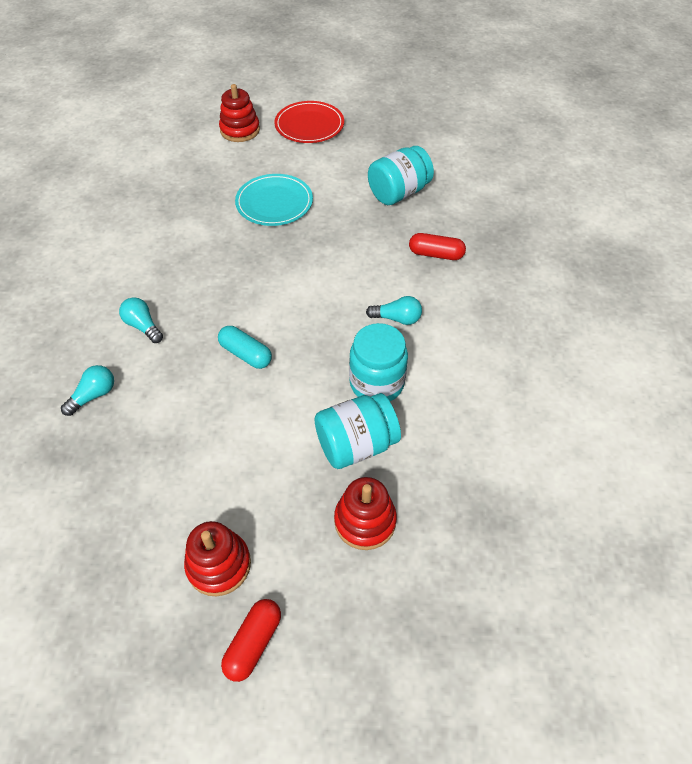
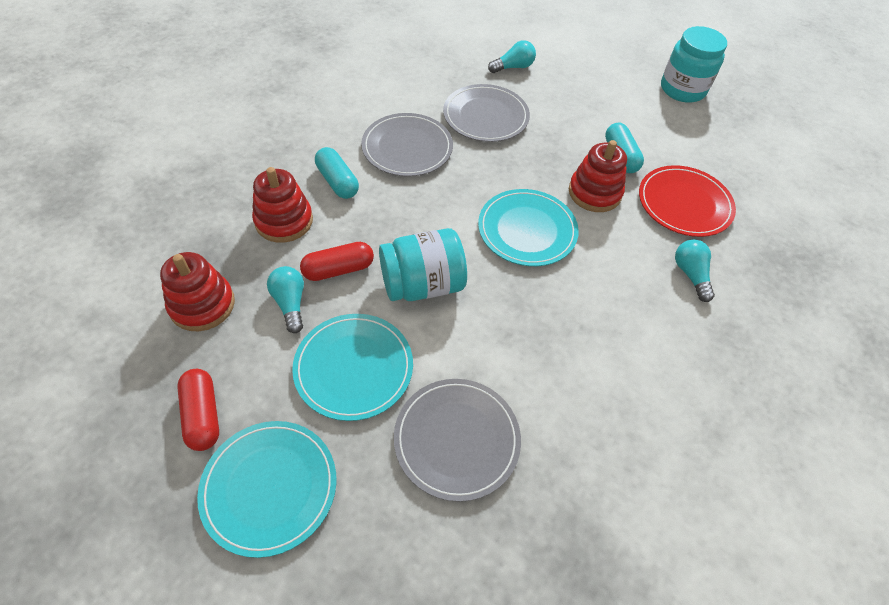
grey plate: 0 -> 3
turquoise capsule: 1 -> 2
turquoise jar: 3 -> 2
turquoise plate: 1 -> 3

